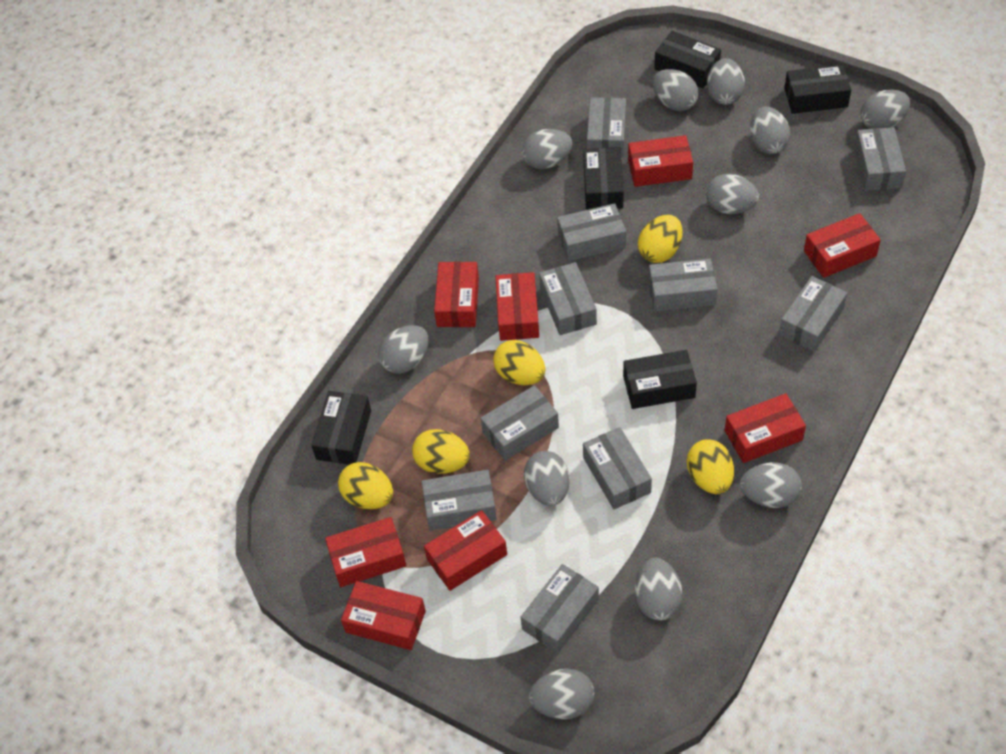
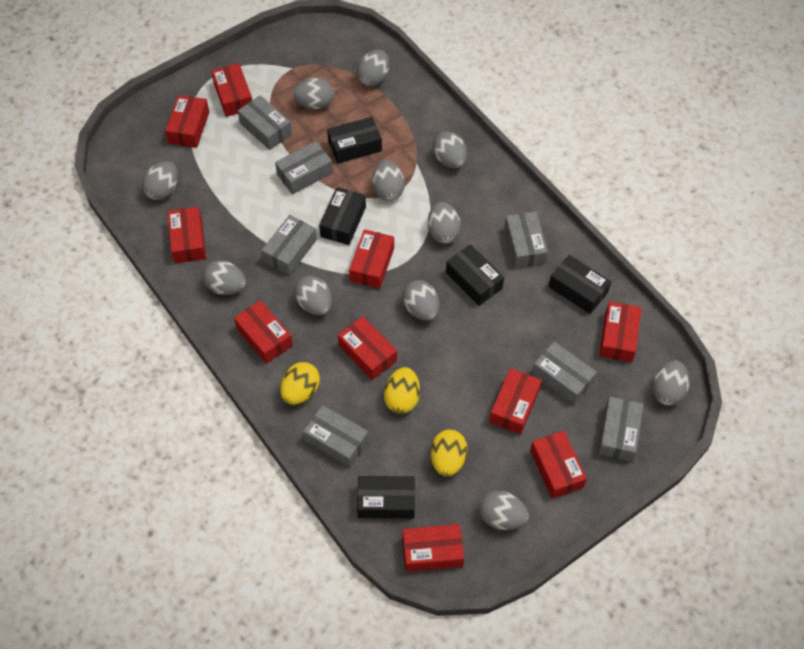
grey box: 10 -> 7
red box: 8 -> 10
yellow egg: 5 -> 3

